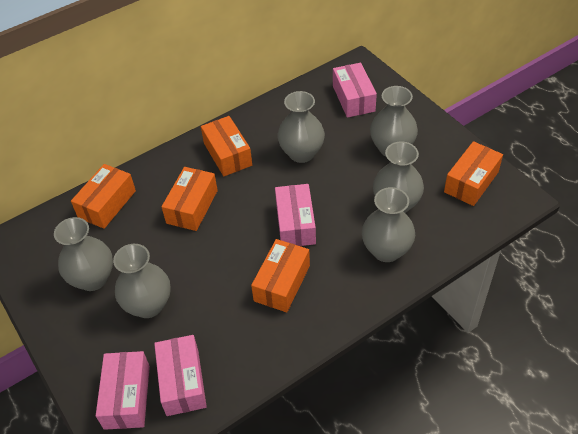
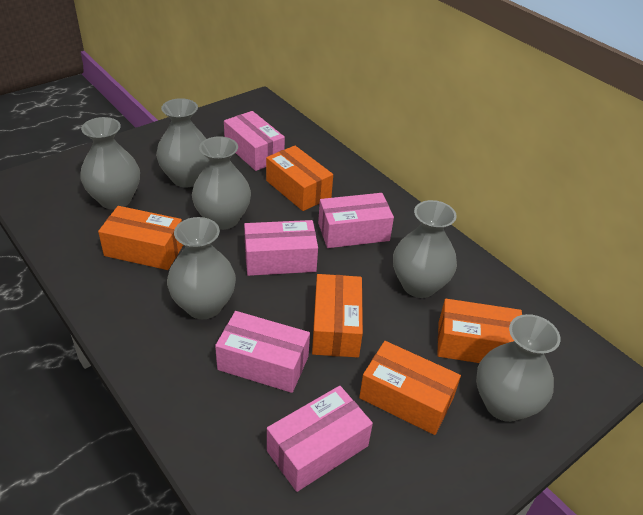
pink box: 4 -> 5

